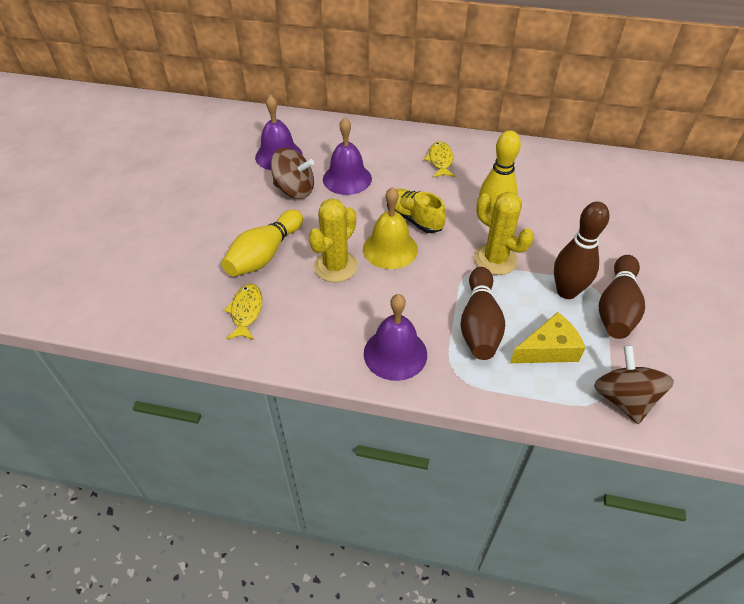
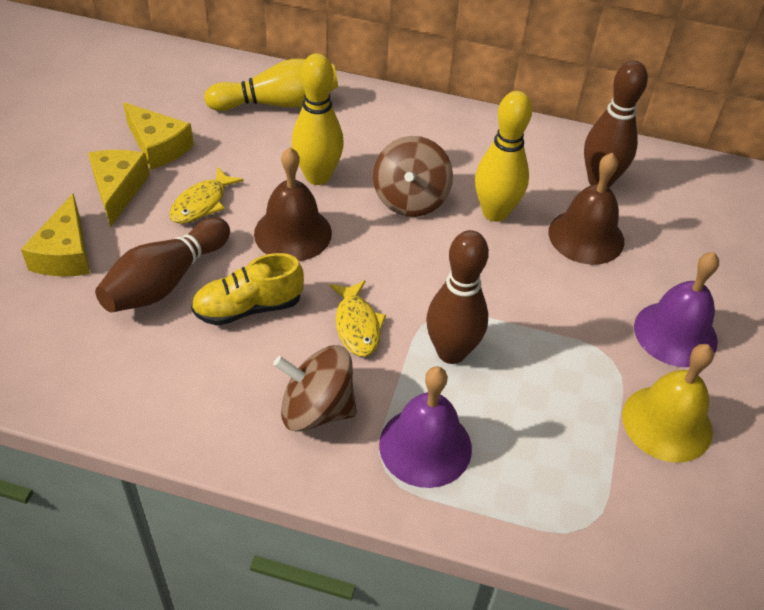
brown bell: 0 -> 2
purple bell: 3 -> 2
yellow bowling pin: 2 -> 3
yellow cactus: 2 -> 0
yellow cheese: 1 -> 3

